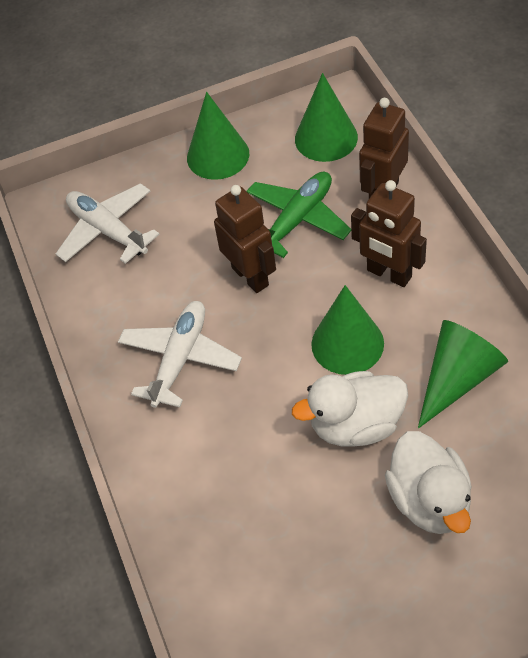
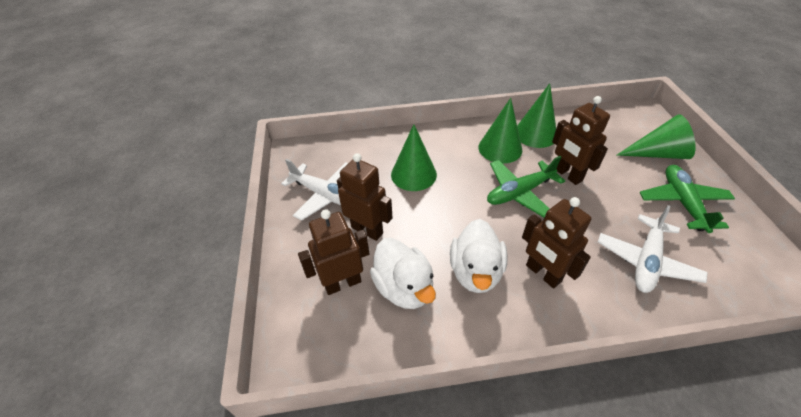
brown robot: 3 -> 4
green plane: 1 -> 2

